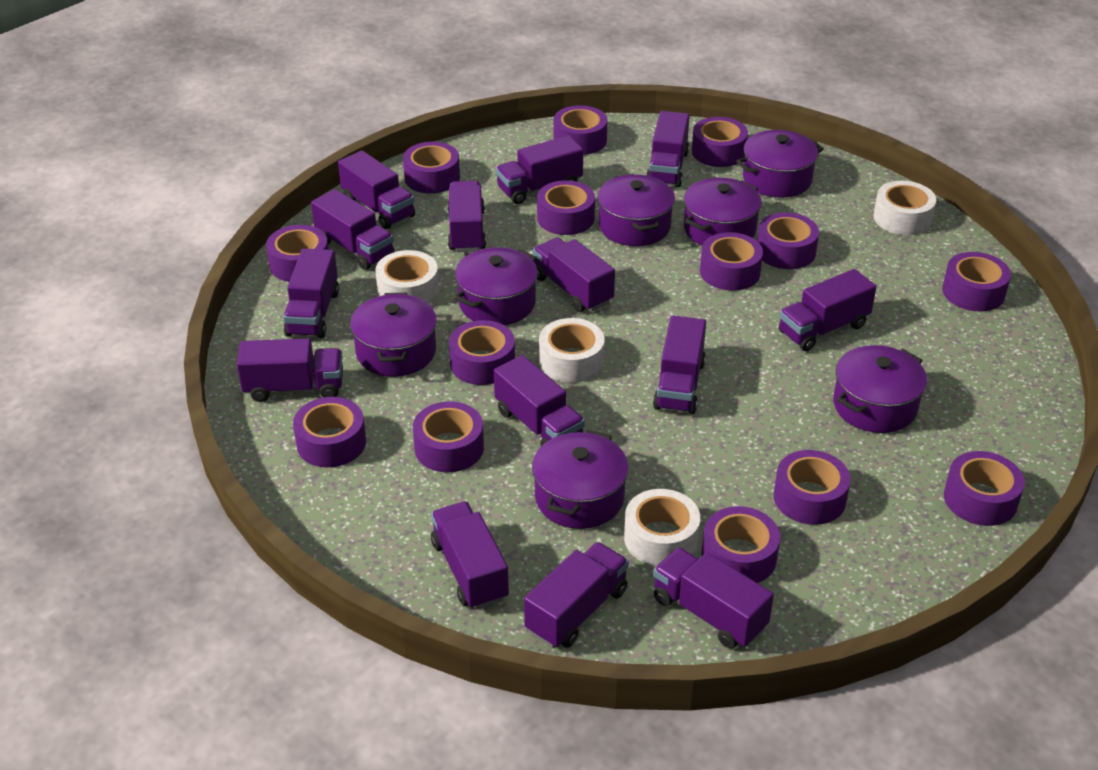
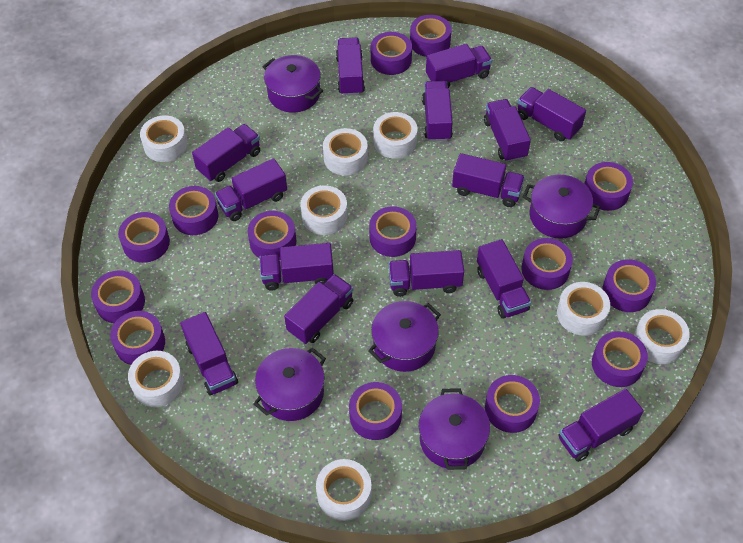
purple pot: 7 -> 5
white tape: 4 -> 8

